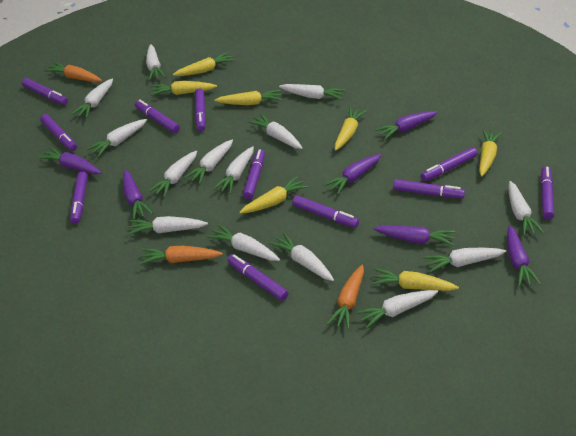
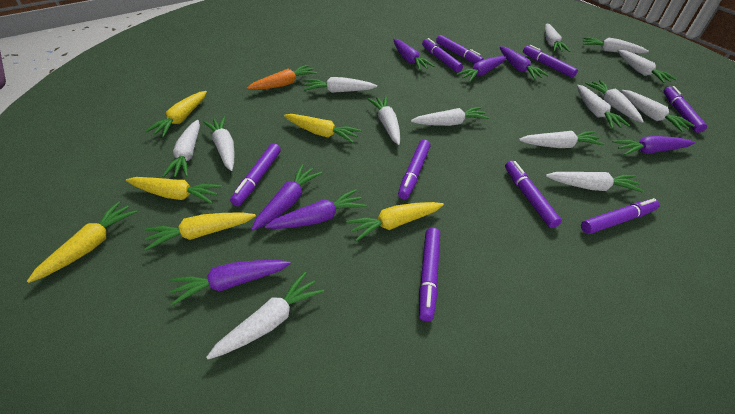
orange carrot: 3 -> 1
purple carrot: 6 -> 7
purple marker: 11 -> 9
yellow carrot: 7 -> 6

